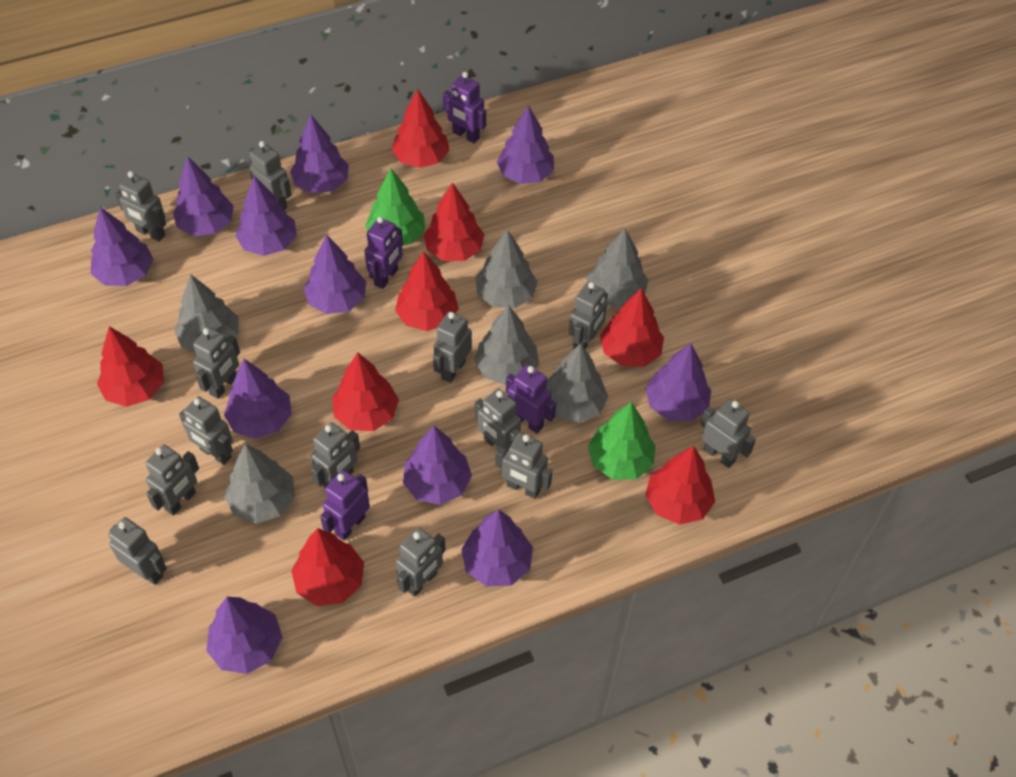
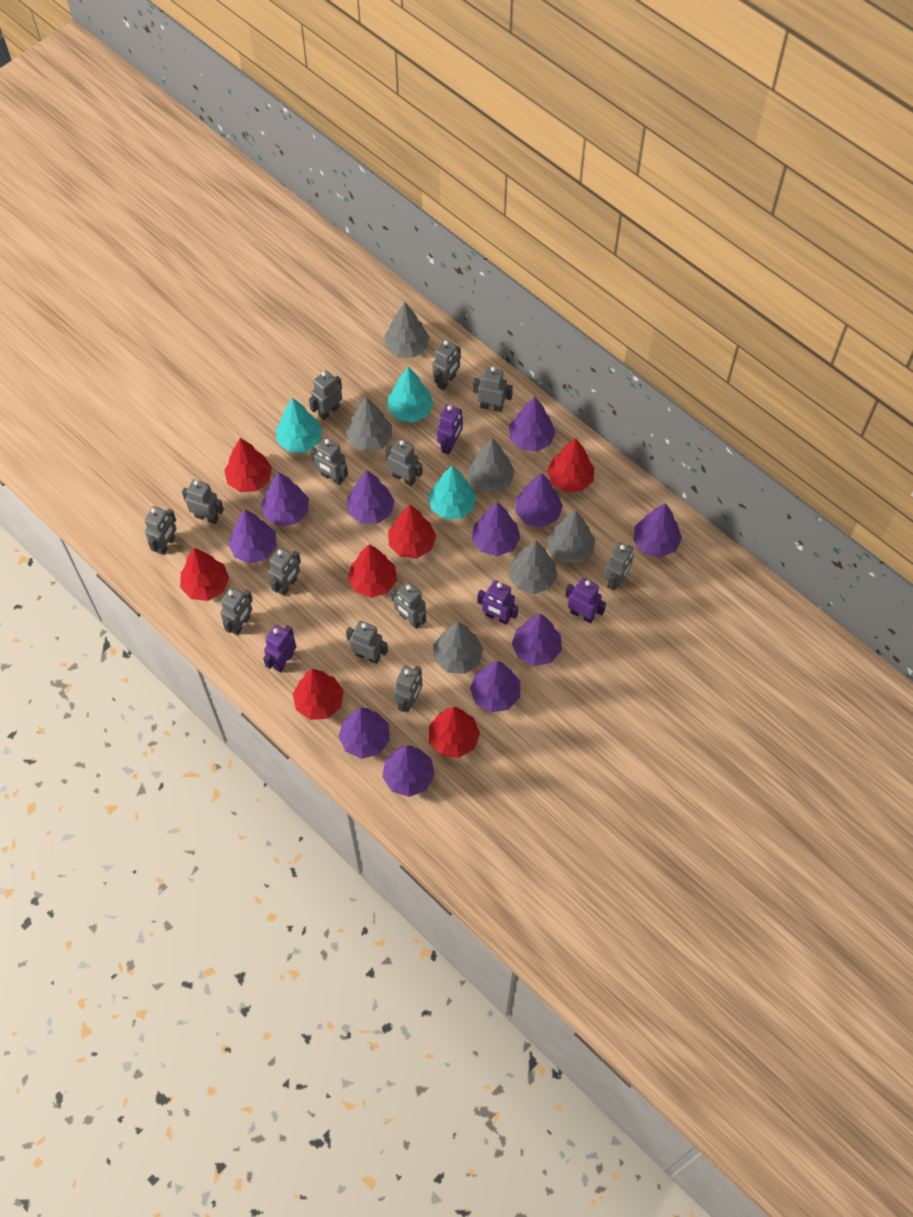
green tree: 2 -> 0
red tree: 8 -> 7
turquoise tree: 0 -> 3

